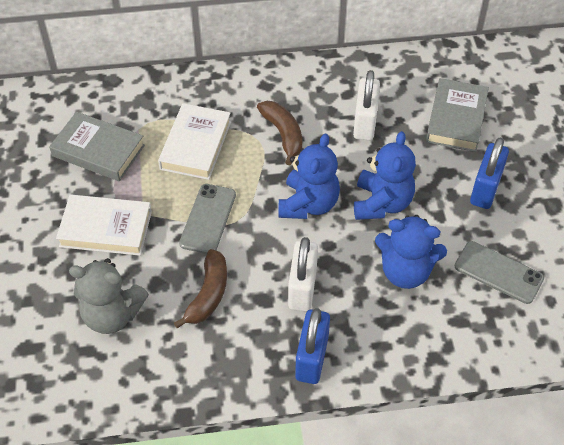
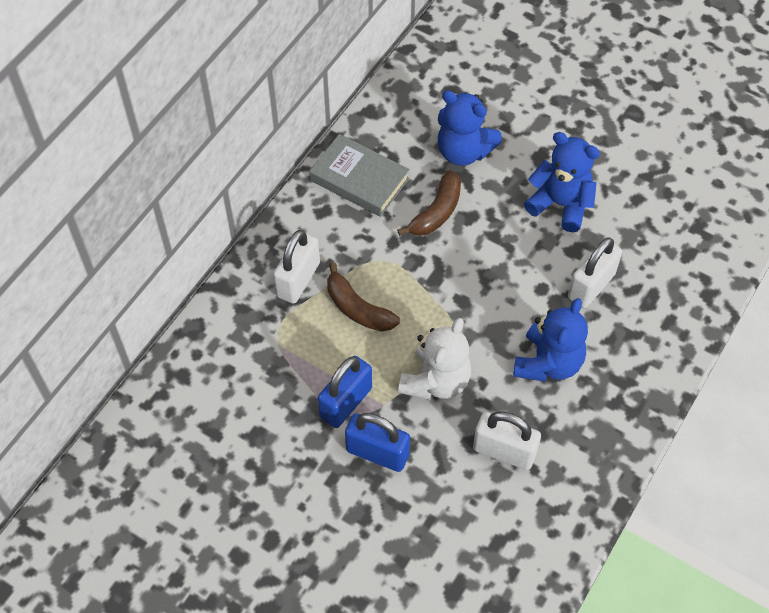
grey book: 2 -> 1
grey phone: 2 -> 0
grey teddy bear: 1 -> 0
white book: 2 -> 0
white padlock: 2 -> 3
white teddy bear: 0 -> 1

